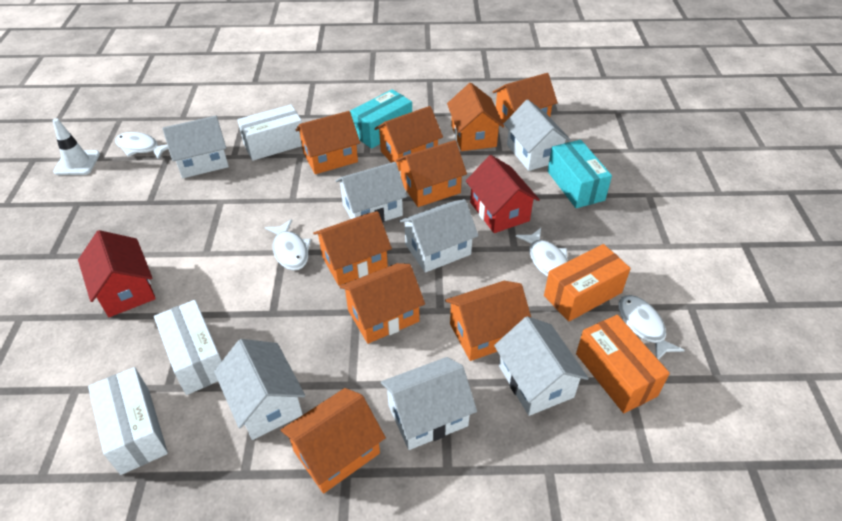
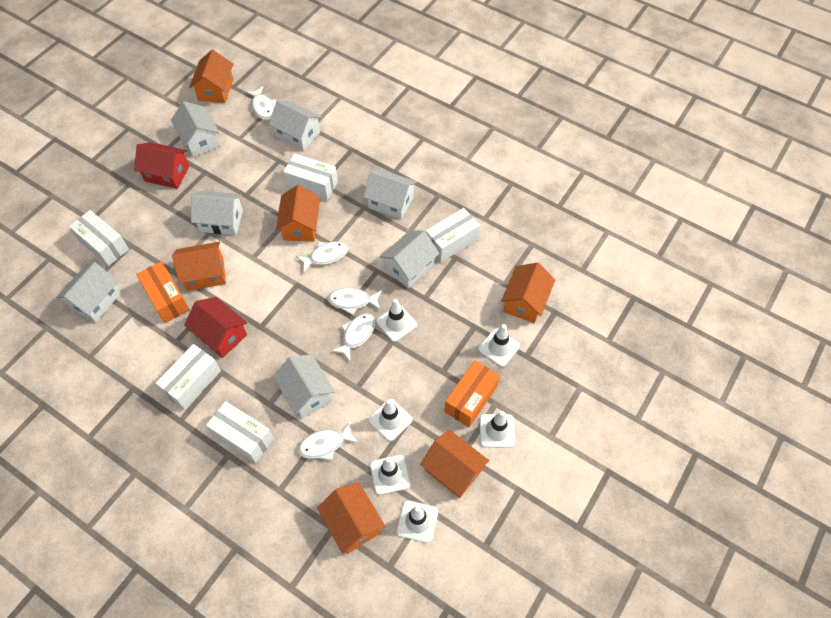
orange house: 9 -> 6
turquoise box: 2 -> 0
white box: 3 -> 5
white fish: 4 -> 5
white traffic cone: 1 -> 6

